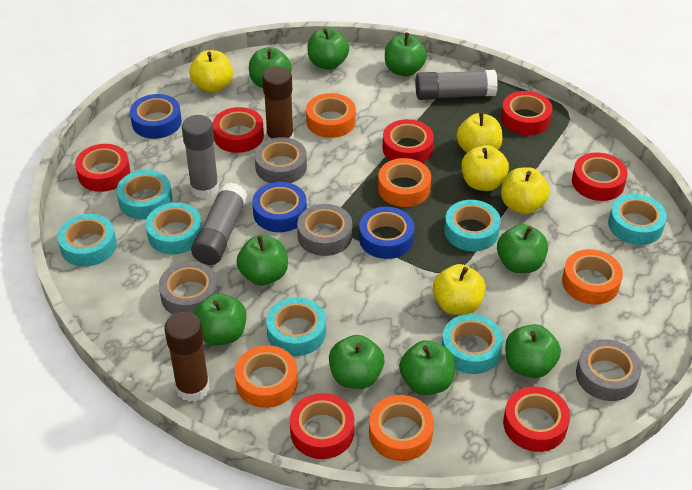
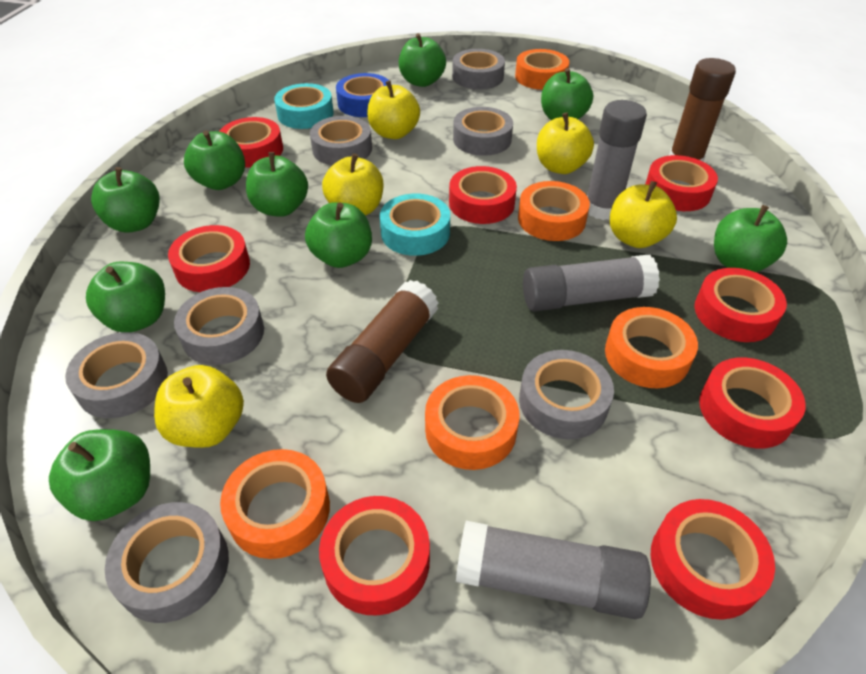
blue tape: 3 -> 1
grey tape: 4 -> 7
red tape: 7 -> 8
turquoise tape: 7 -> 2

